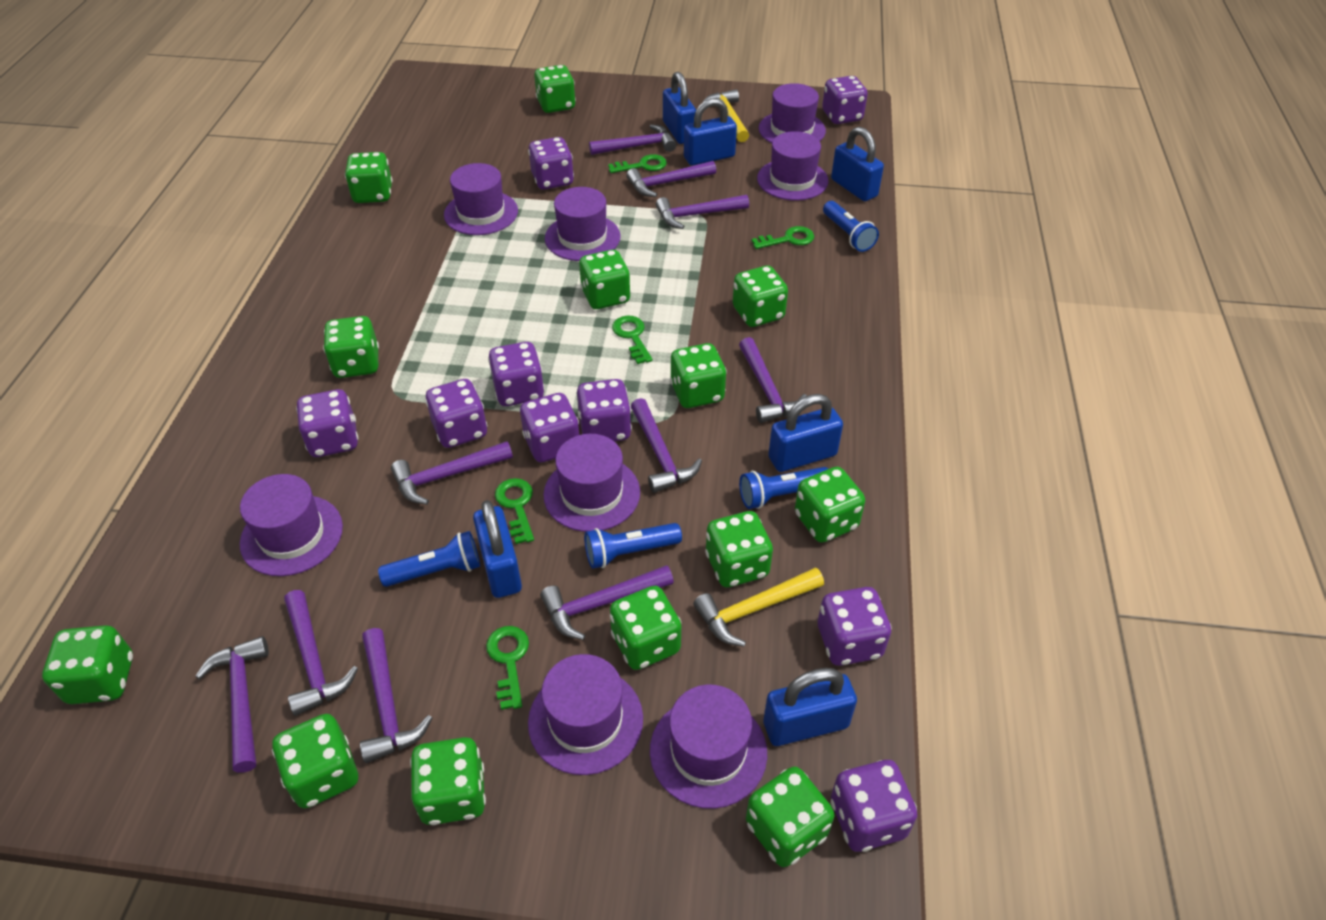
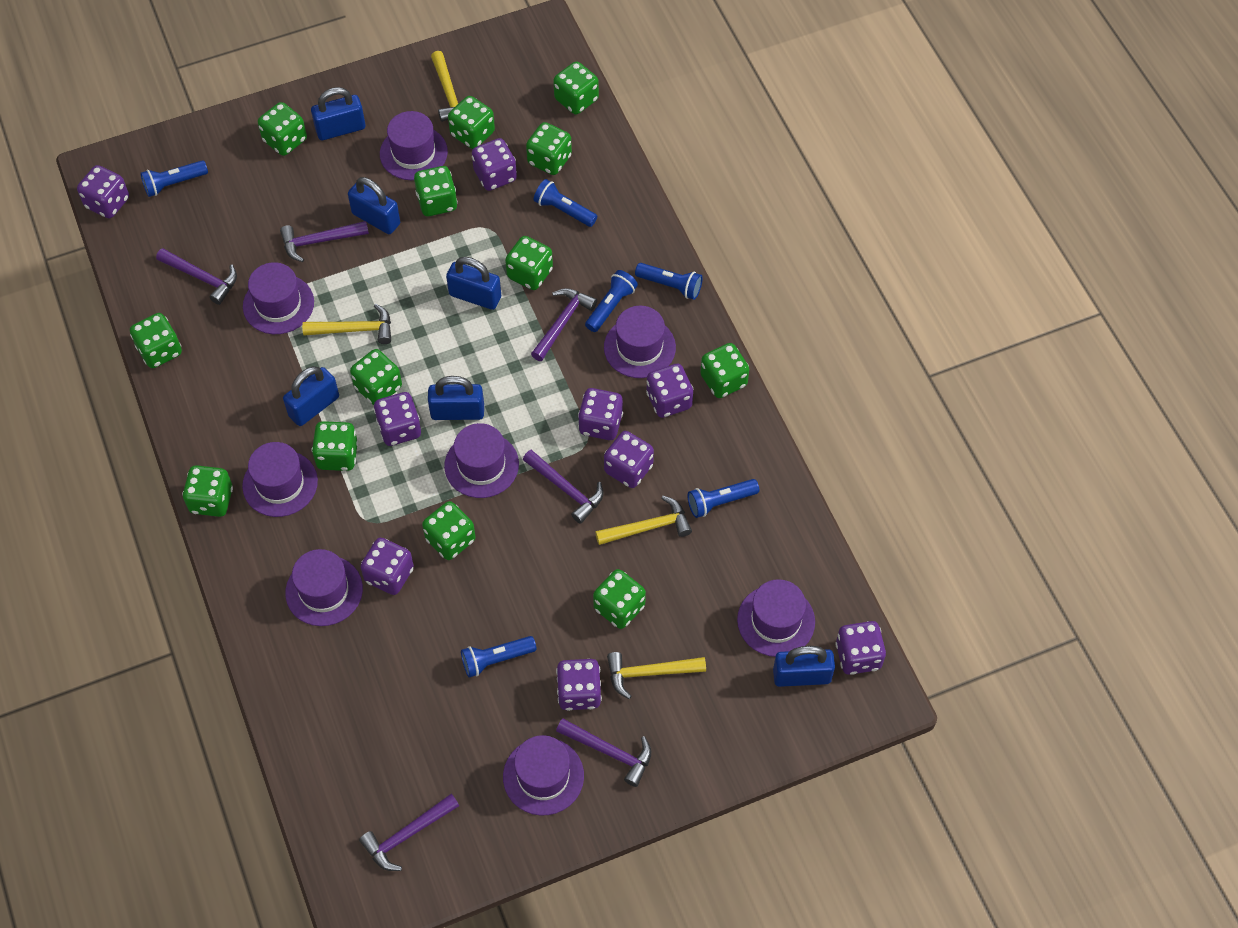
blue flashlight: 4 -> 6
green key: 5 -> 0
purple hammer: 10 -> 6
yellow hammer: 2 -> 4

